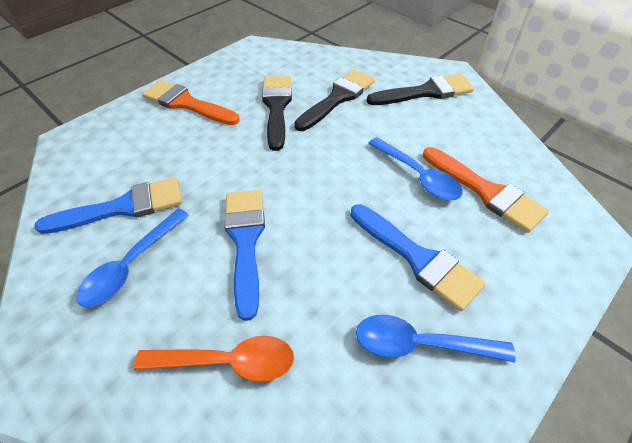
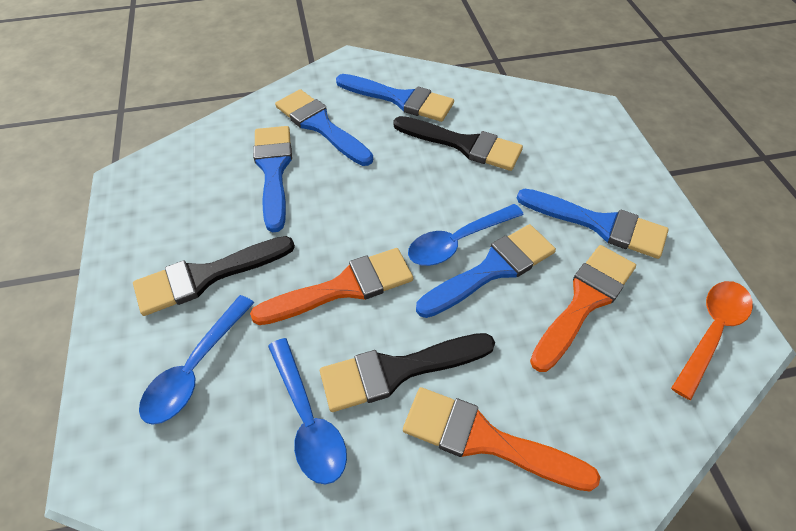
blue brush: 3 -> 5
orange brush: 2 -> 3

